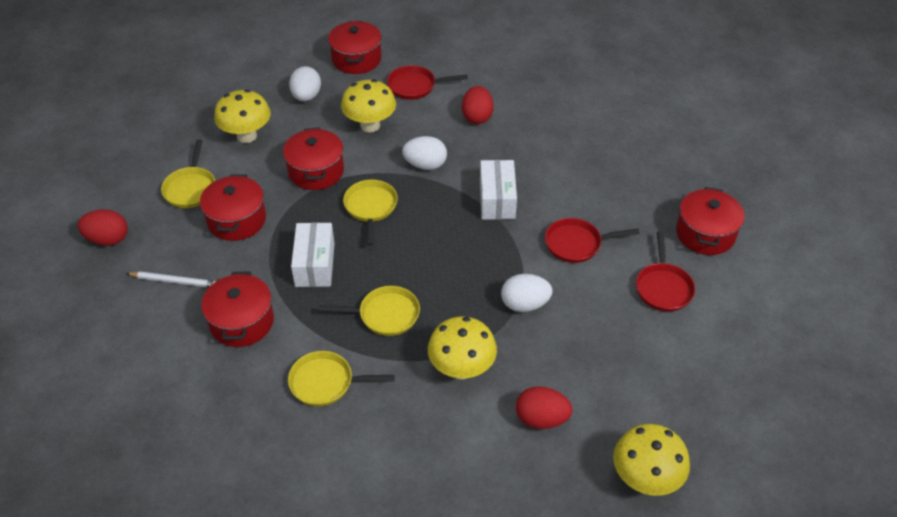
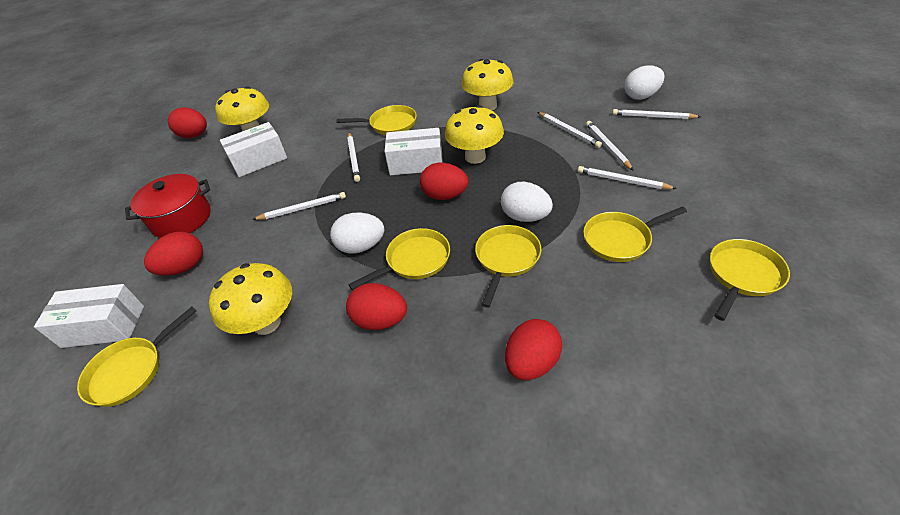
red egg: 3 -> 5
red pan: 3 -> 0
red pot: 5 -> 1
white box: 2 -> 3
white pencil: 1 -> 6
yellow pan: 4 -> 6

